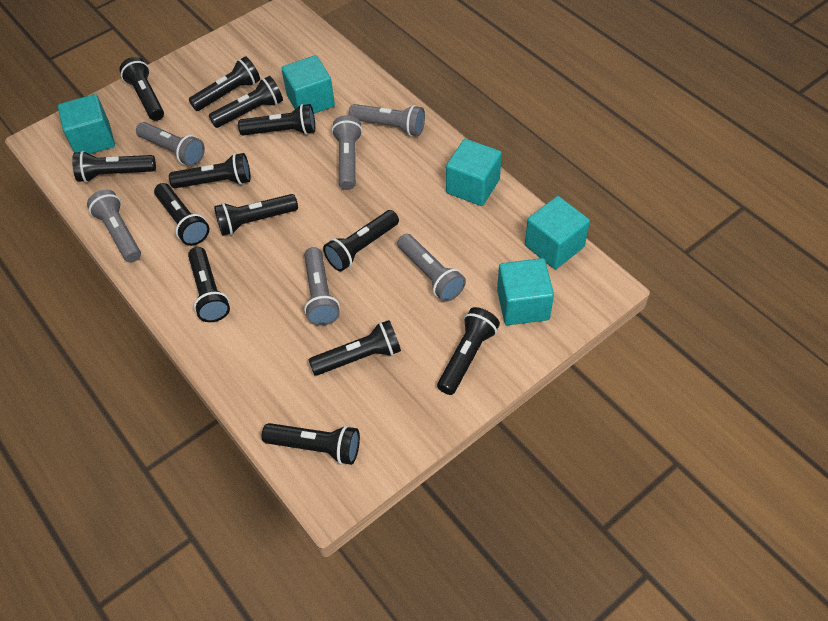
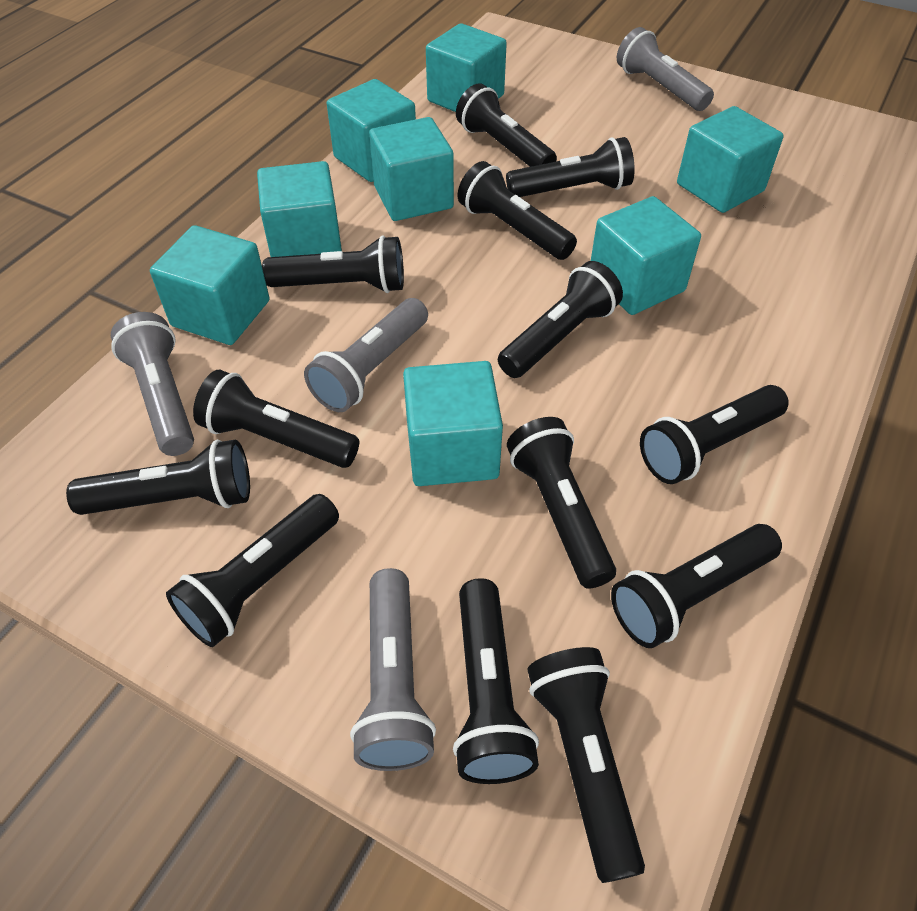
grey flashlight: 6 -> 4
turquoise cube: 5 -> 8

